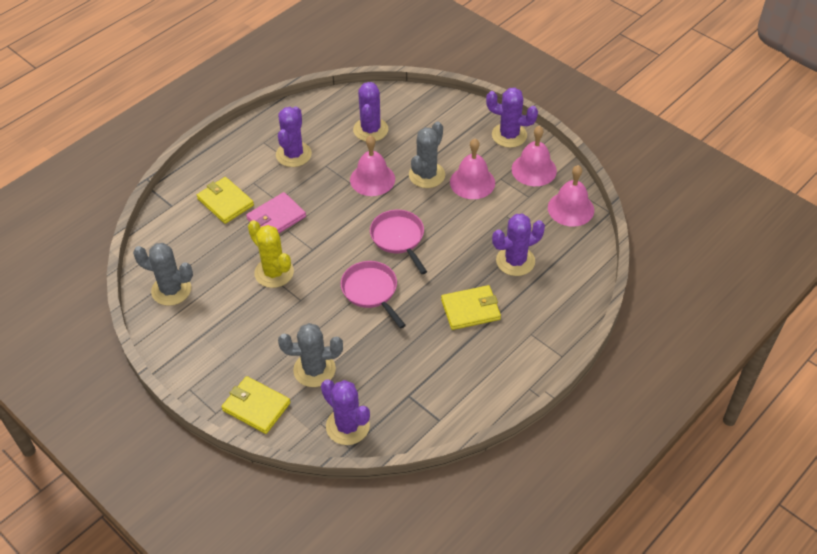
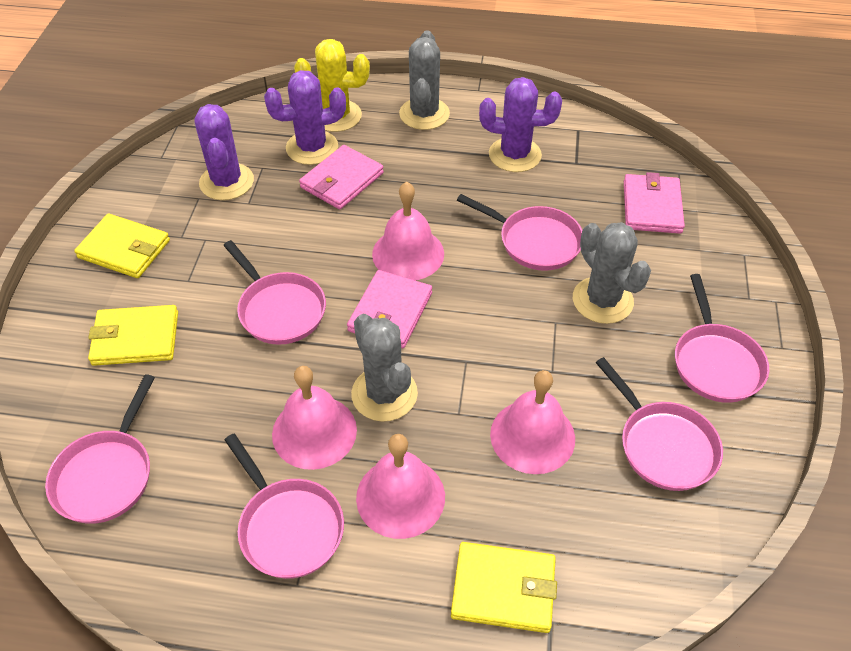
pink pan: 2 -> 6
pink wallet: 1 -> 3
purple cactus: 5 -> 3

